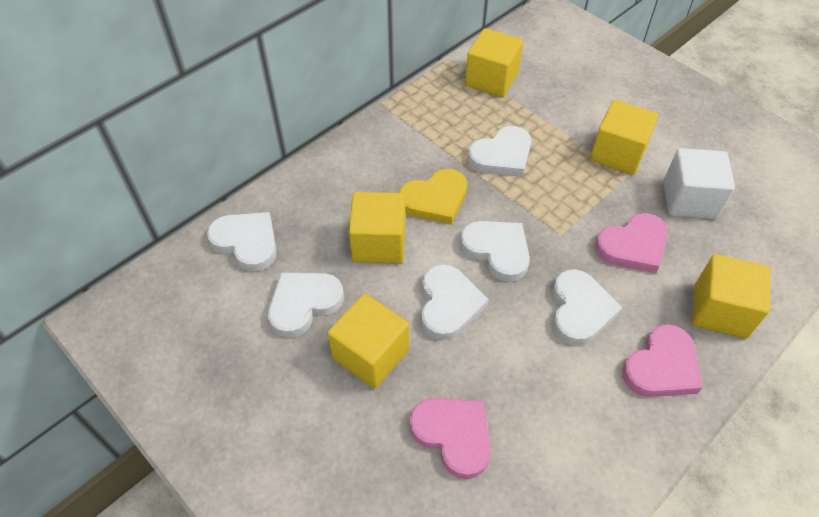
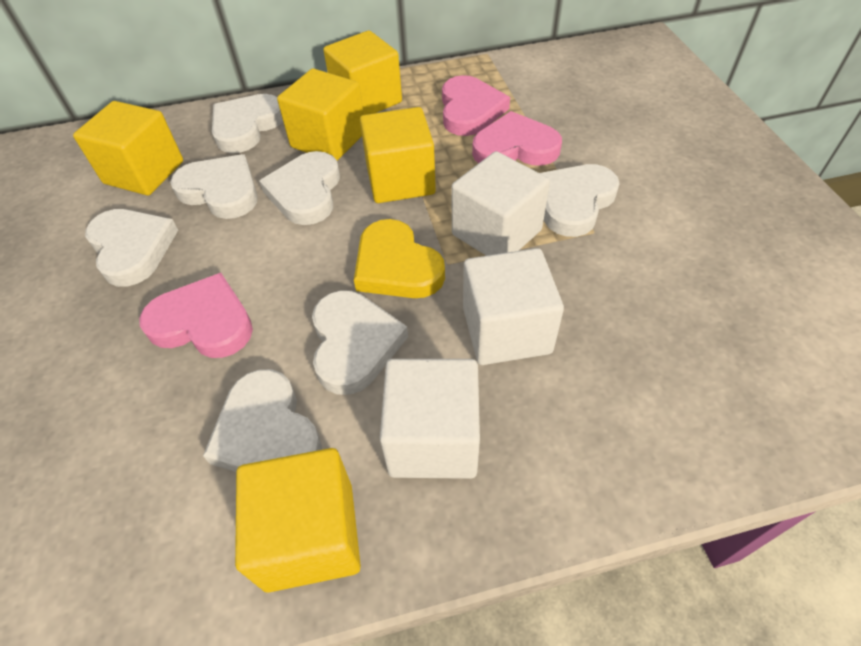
white cube: 1 -> 3
white heart: 6 -> 7

